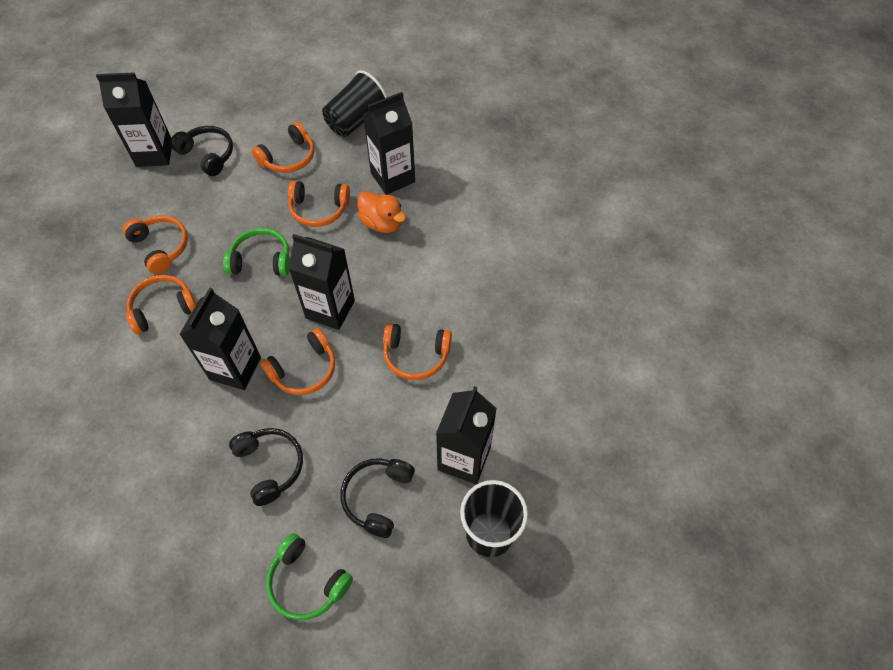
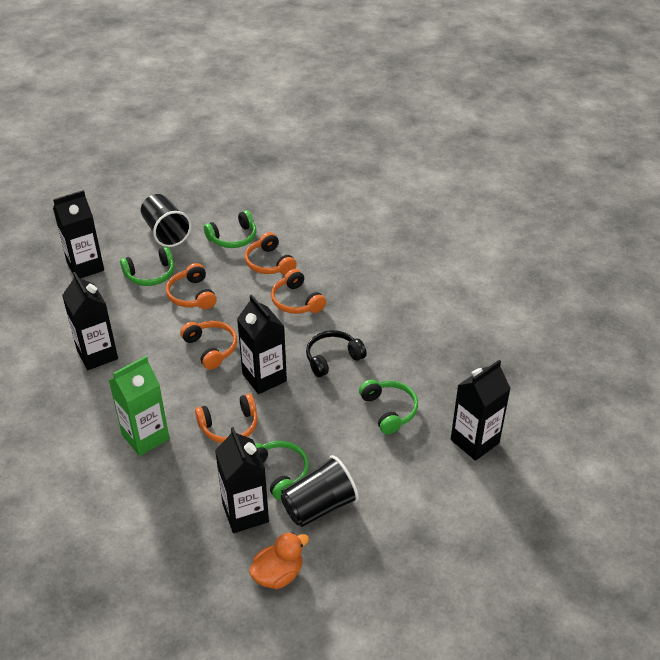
black headphones: 3 -> 1
green carton: 0 -> 1
green headphones: 2 -> 4
orange headphones: 6 -> 5

